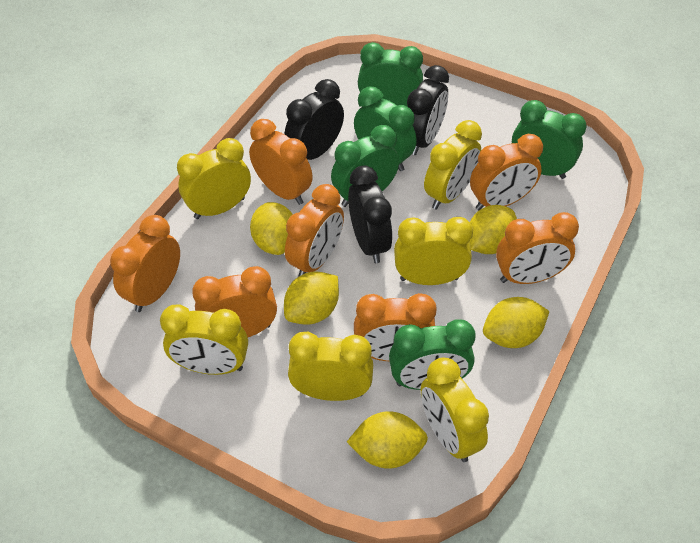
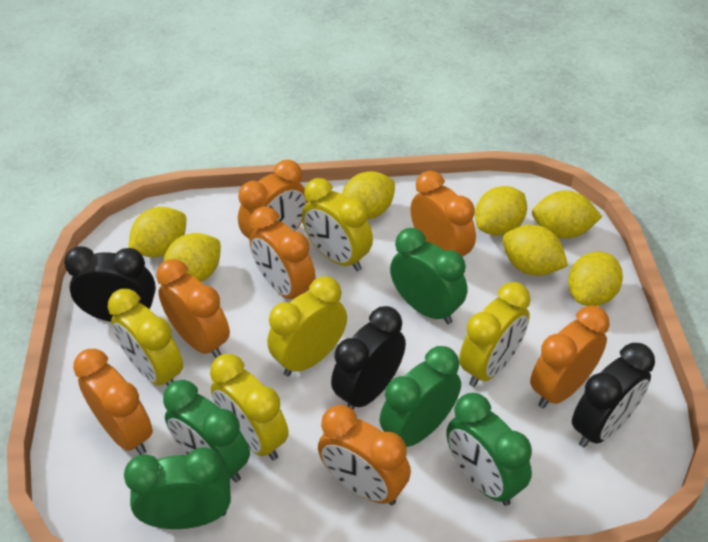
yellow clock: 6 -> 5
yellow lemon: 5 -> 7

